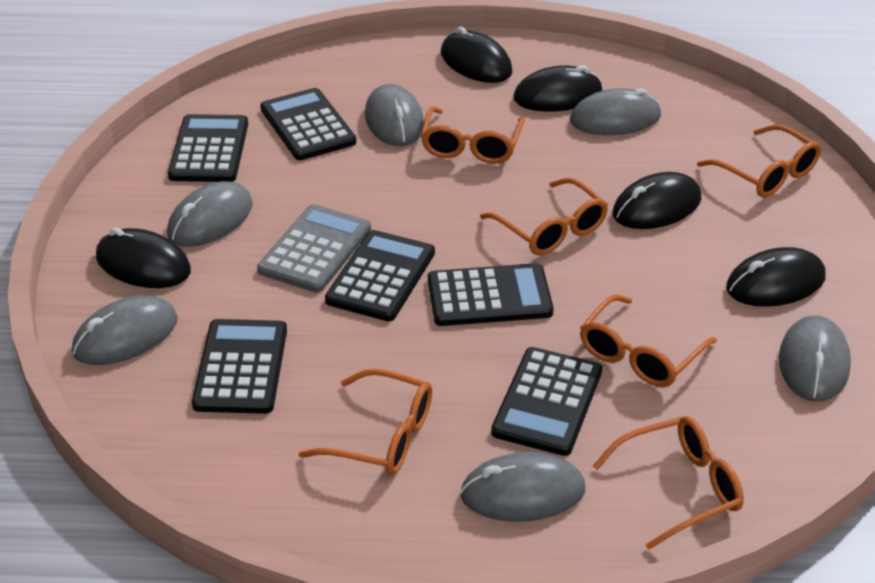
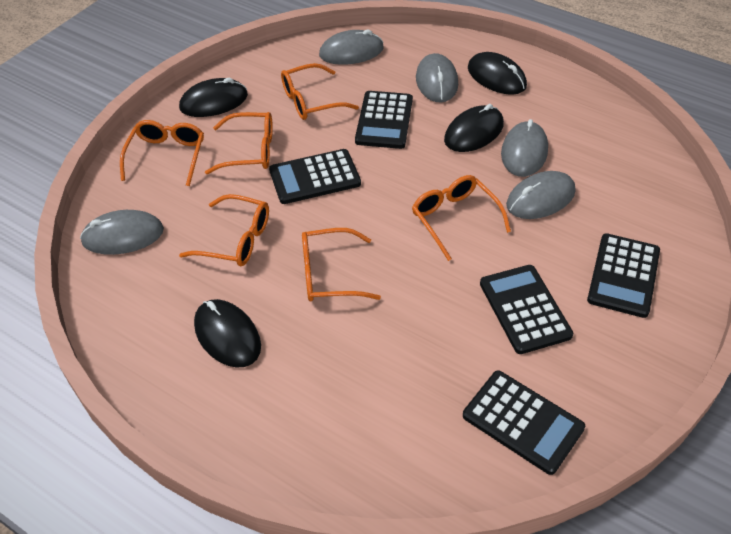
black calculator: 6 -> 5
black mouse: 5 -> 4
grey calculator: 1 -> 0
grey mouse: 6 -> 5

